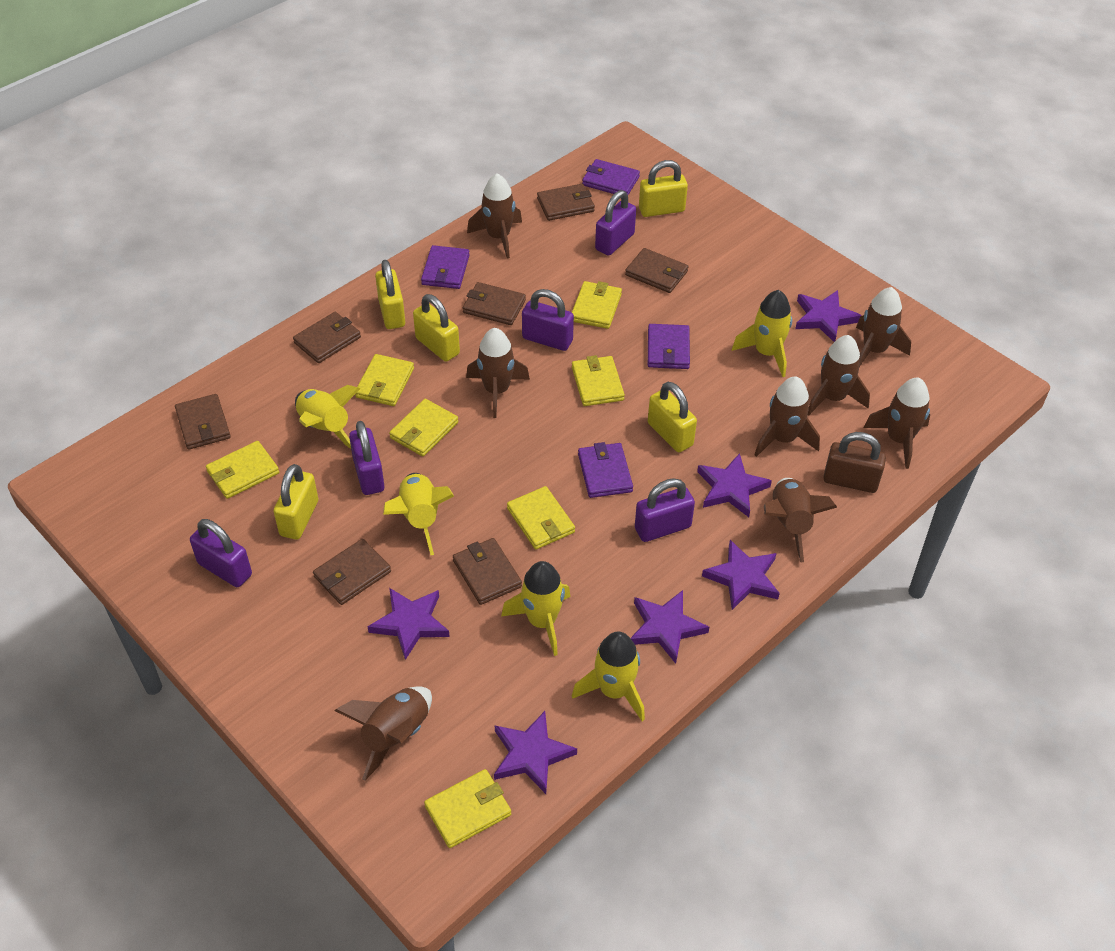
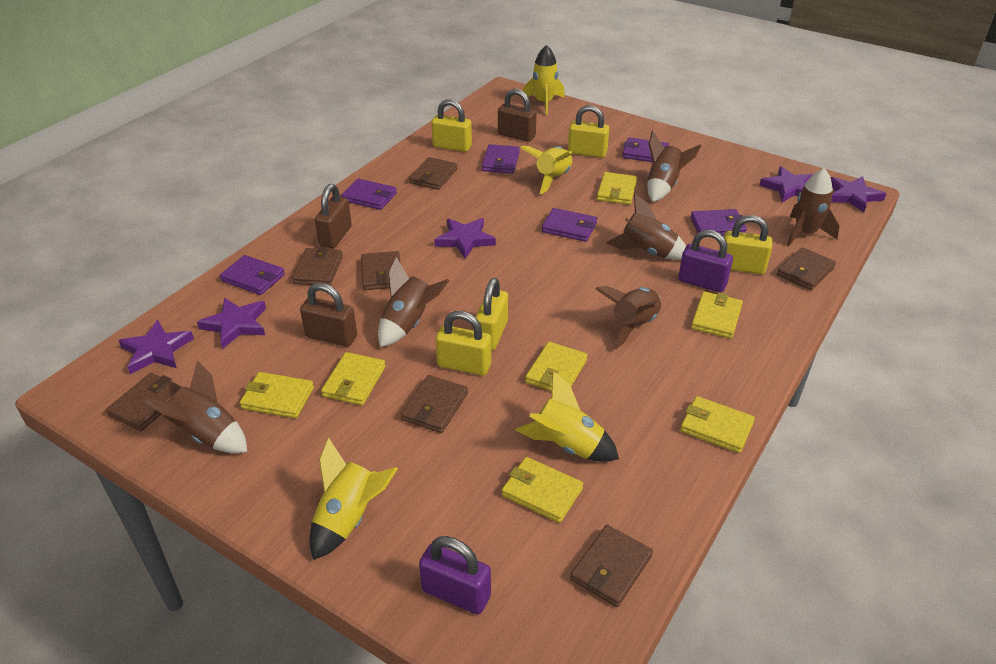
brown padlock: 1 -> 3
brown rocket: 8 -> 6
purple padlock: 5 -> 2
purple star: 6 -> 5
purple wallet: 4 -> 6
yellow rocket: 5 -> 4

